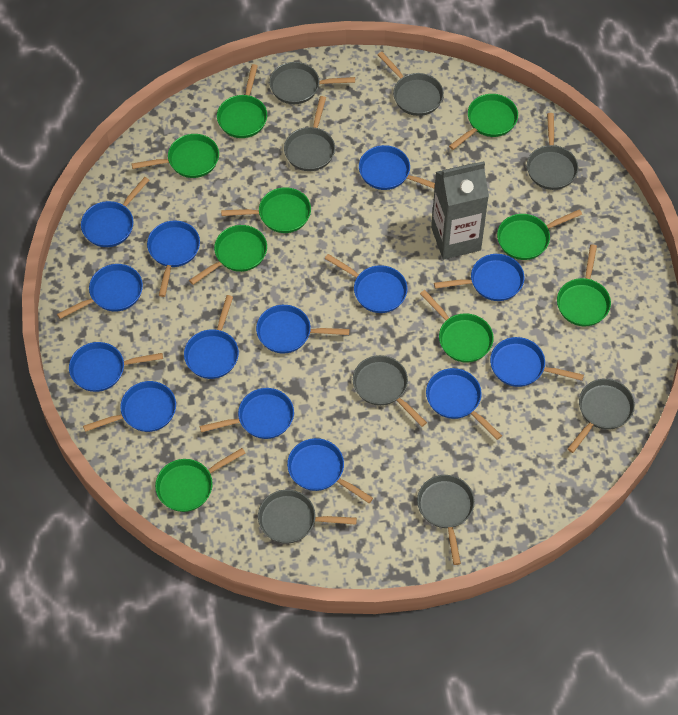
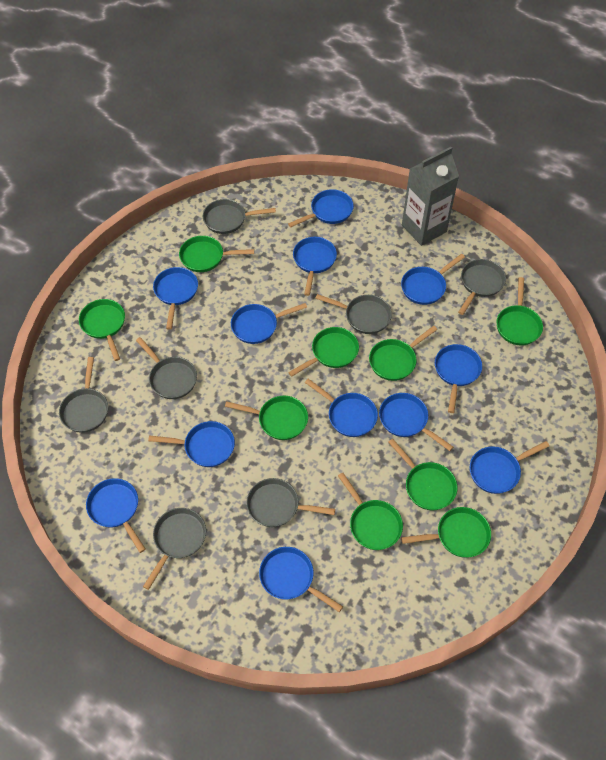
blue pan: 14 -> 12
grey pan: 8 -> 7

